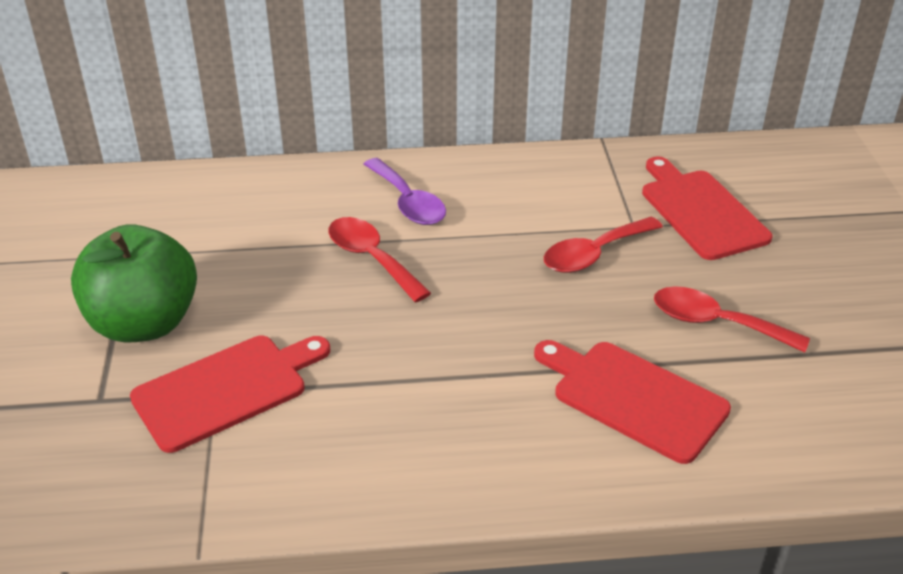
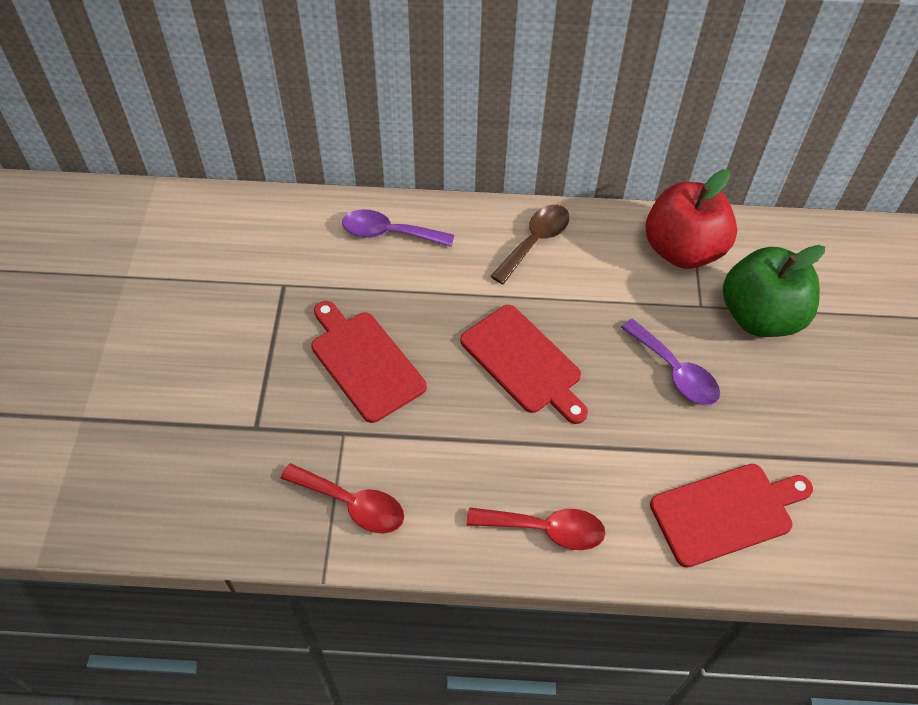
brown spoon: 0 -> 1
purple spoon: 1 -> 2
red apple: 0 -> 1
red spoon: 3 -> 2

